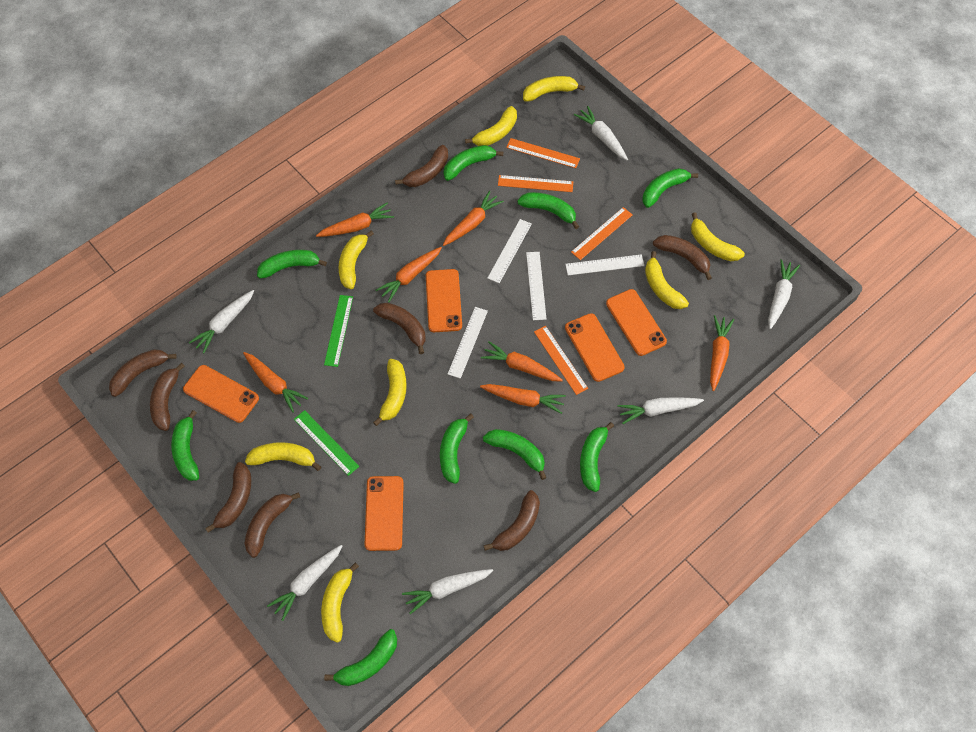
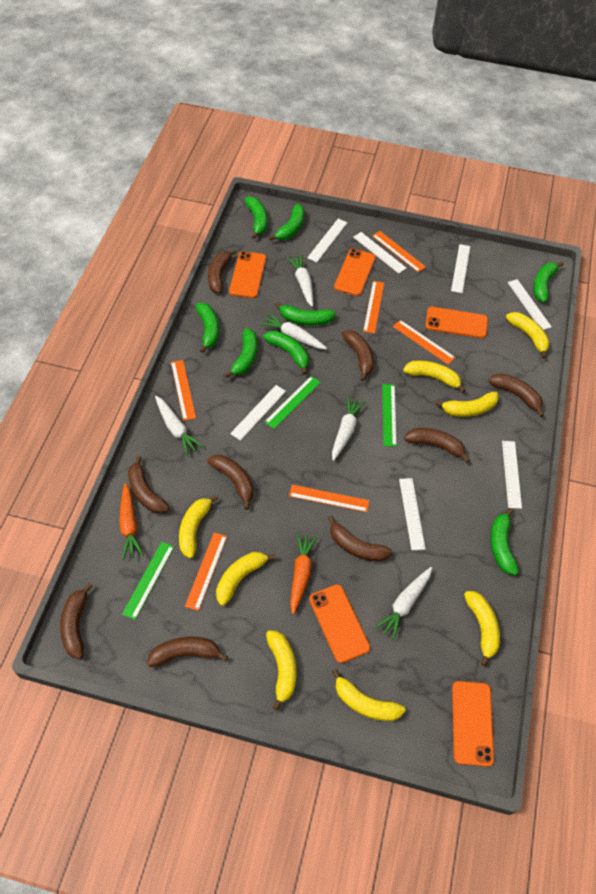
brown banana: 8 -> 9
green banana: 9 -> 8
green ruler: 2 -> 3
orange carrot: 7 -> 2
orange ruler: 4 -> 6
white carrot: 6 -> 5
white ruler: 4 -> 7

